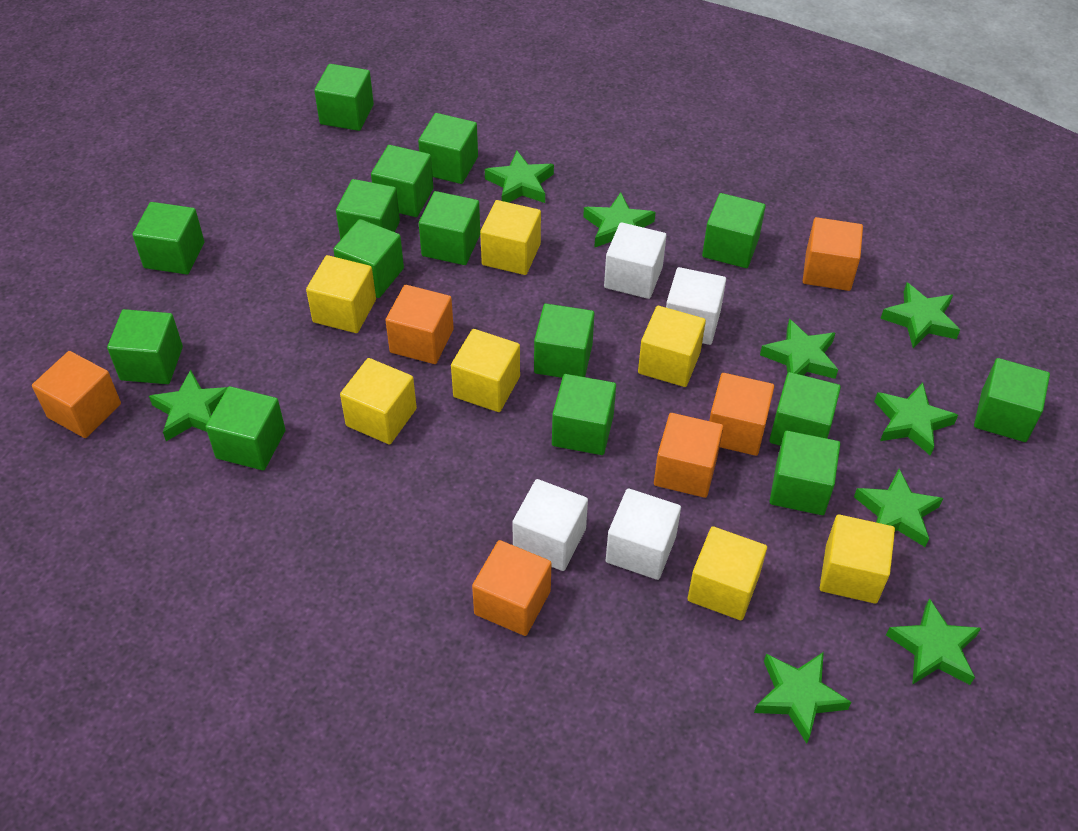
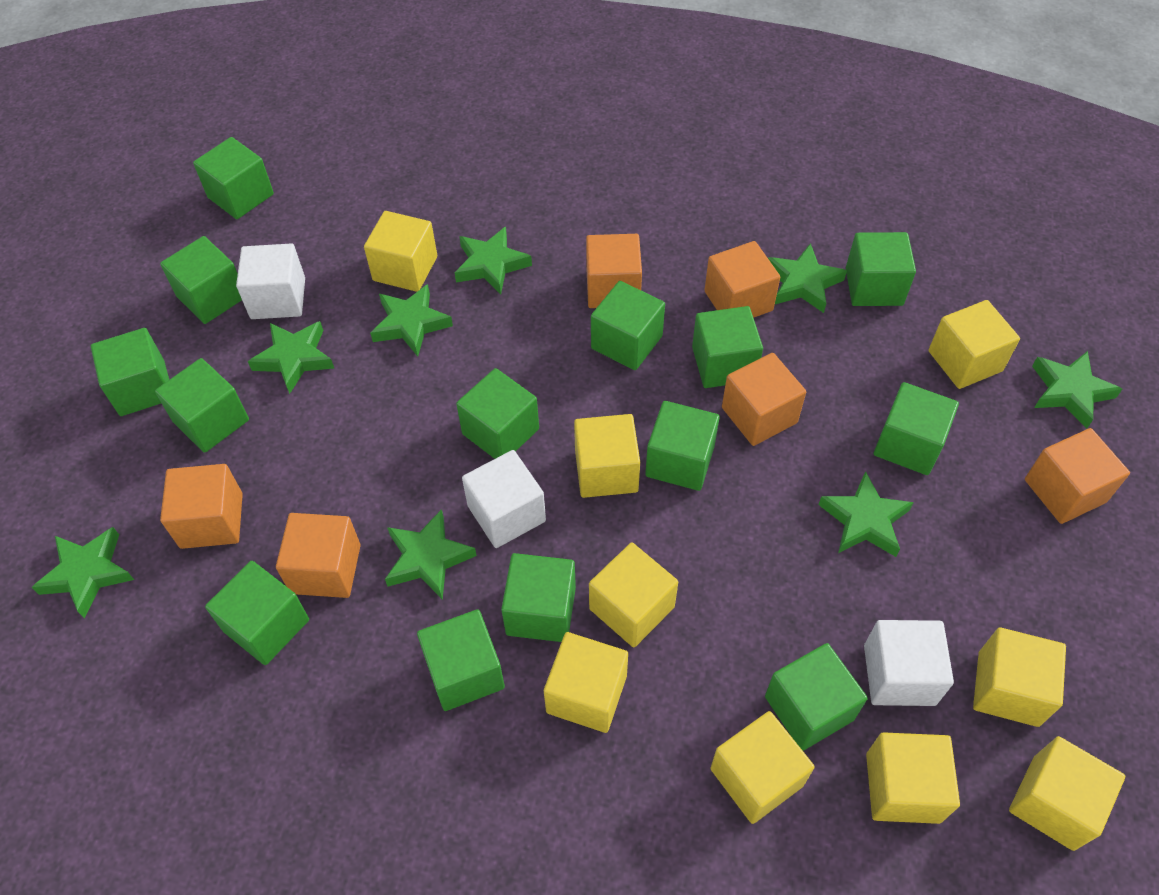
green cube: 15 -> 14
green star: 9 -> 8
white cube: 4 -> 3
yellow cube: 7 -> 9

